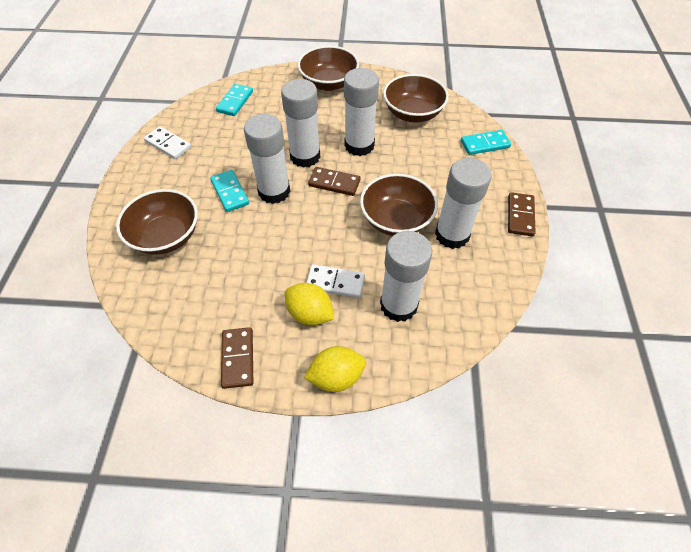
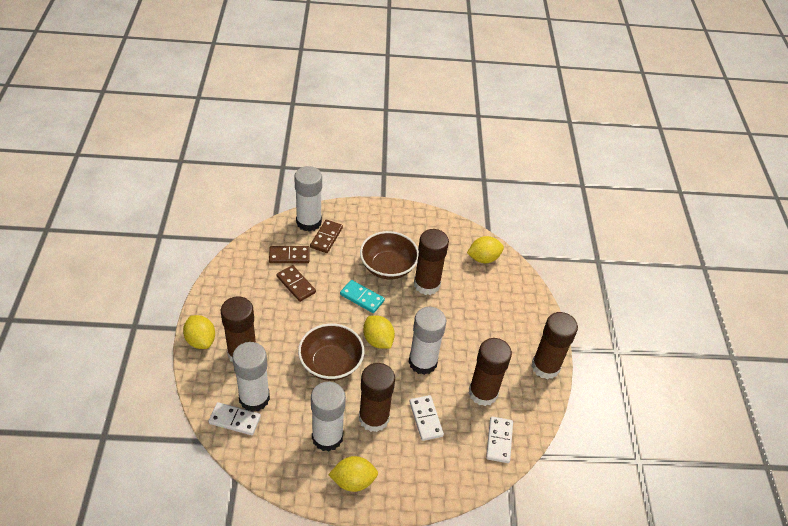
brown bowl: 4 -> 2
brown glue stick: 0 -> 5
turquoise domino: 3 -> 1
white domino: 2 -> 3
white glue stick: 5 -> 4
yellow lemon: 2 -> 4

